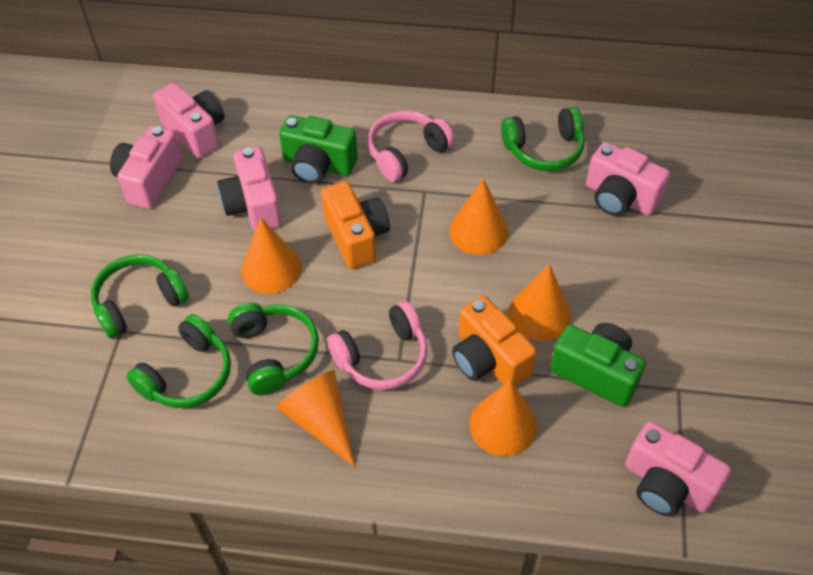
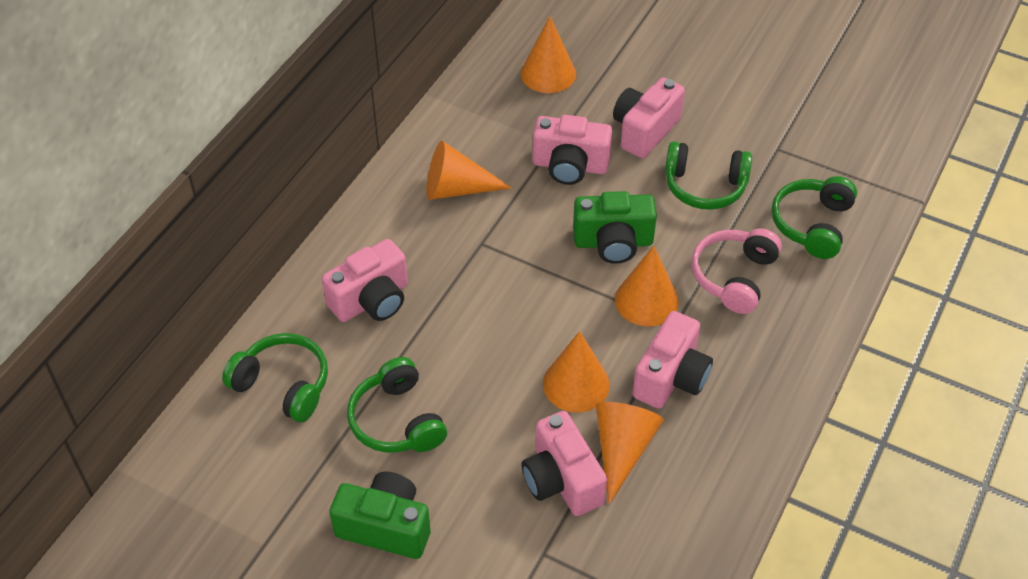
orange camera: 2 -> 0
pink headphones: 2 -> 1

